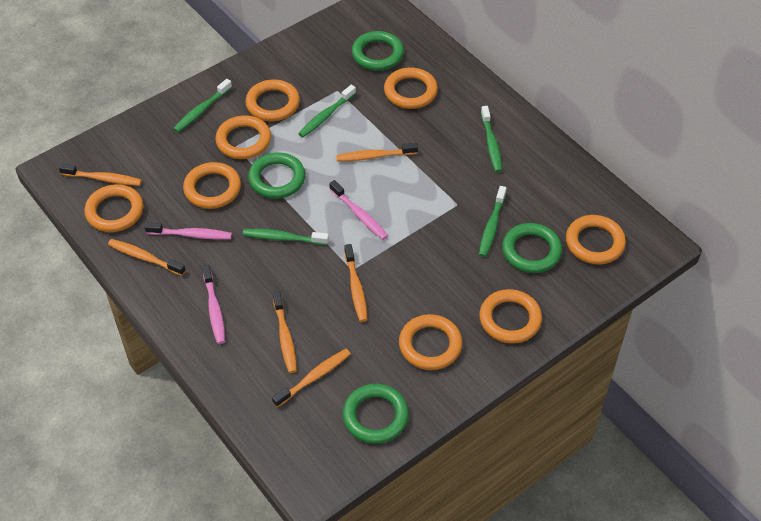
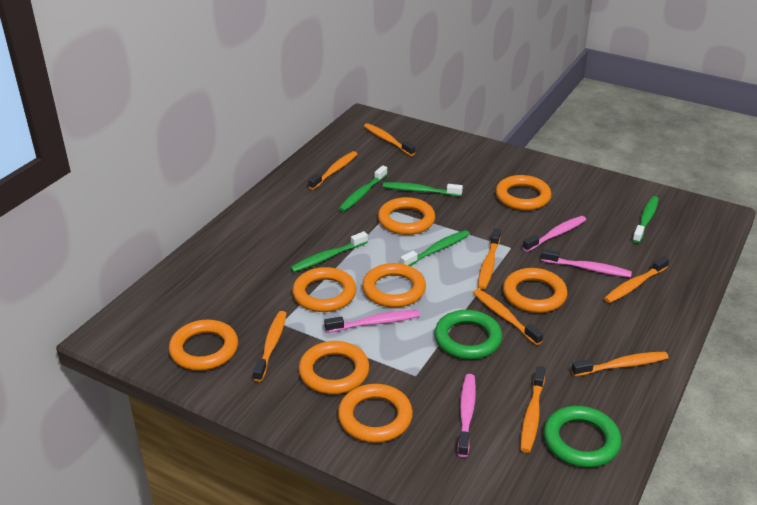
green ring: 4 -> 2
orange toothbrush: 6 -> 8
pink toothbrush: 3 -> 4

